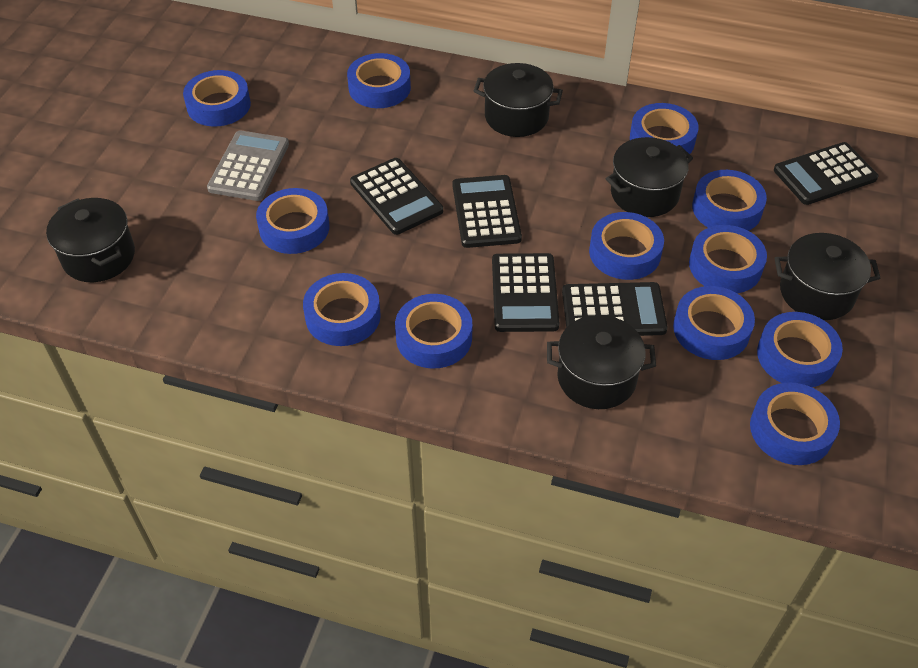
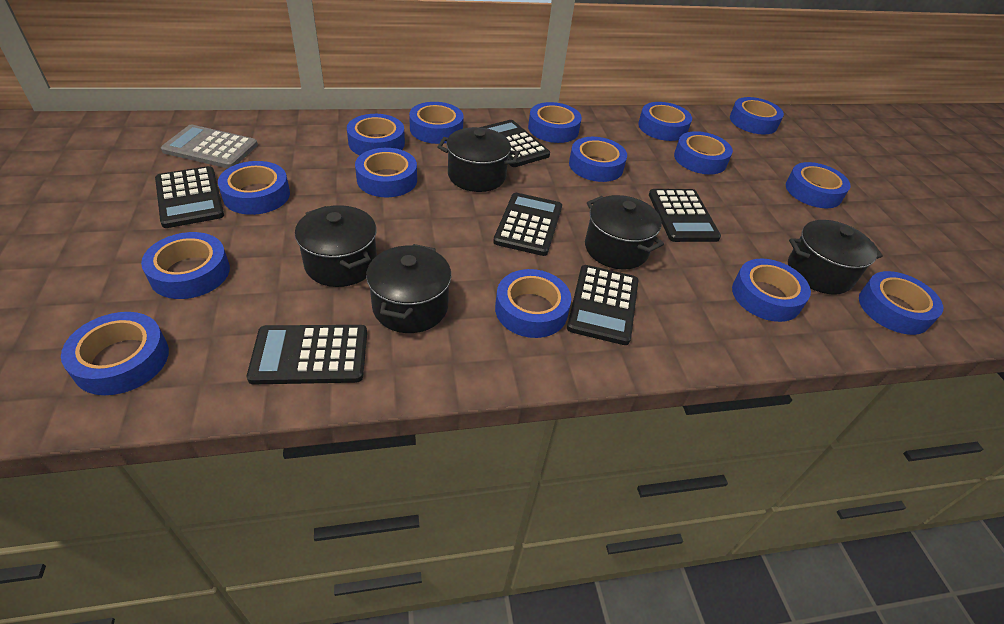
black calculator: 5 -> 6
blue tape: 12 -> 15

